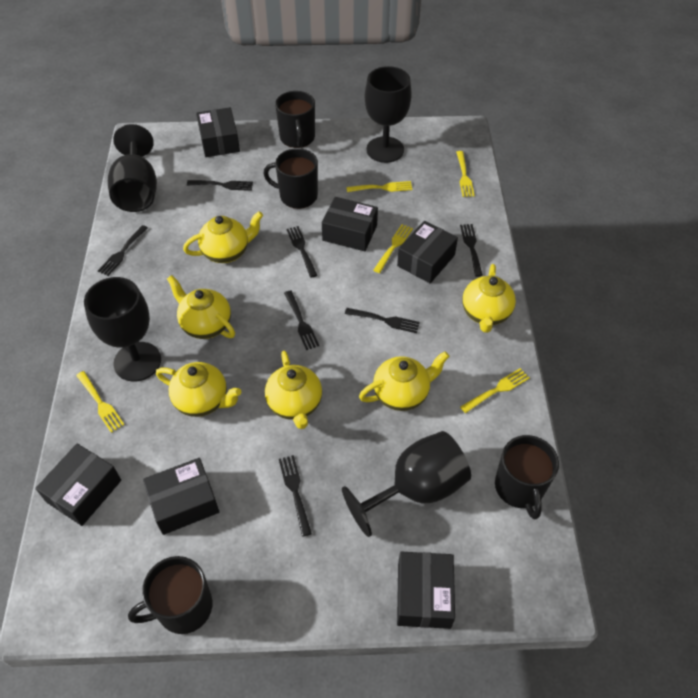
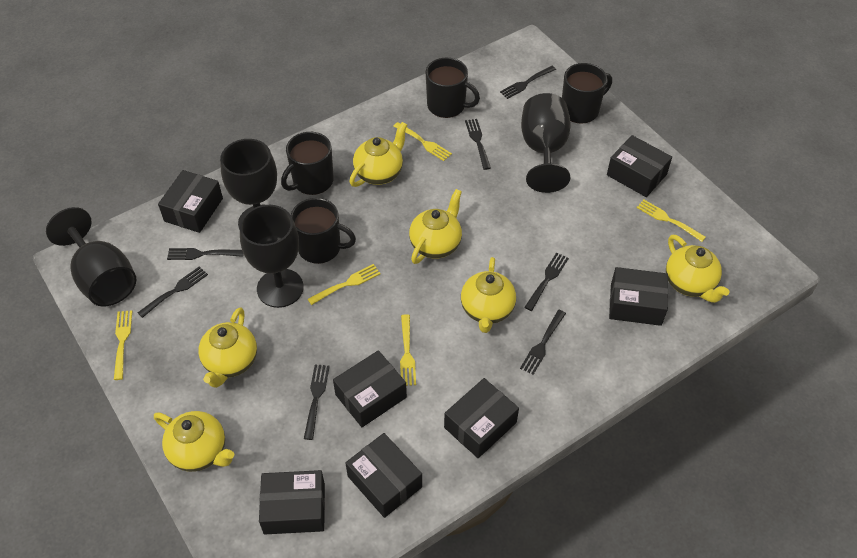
black box: 6 -> 7

